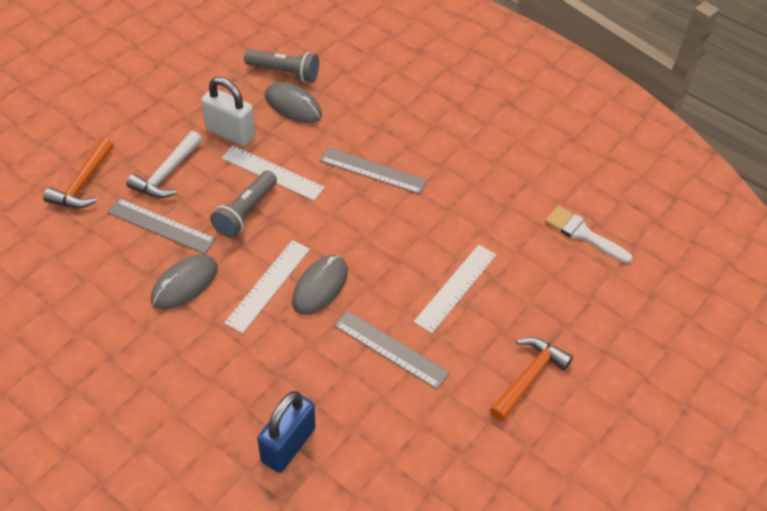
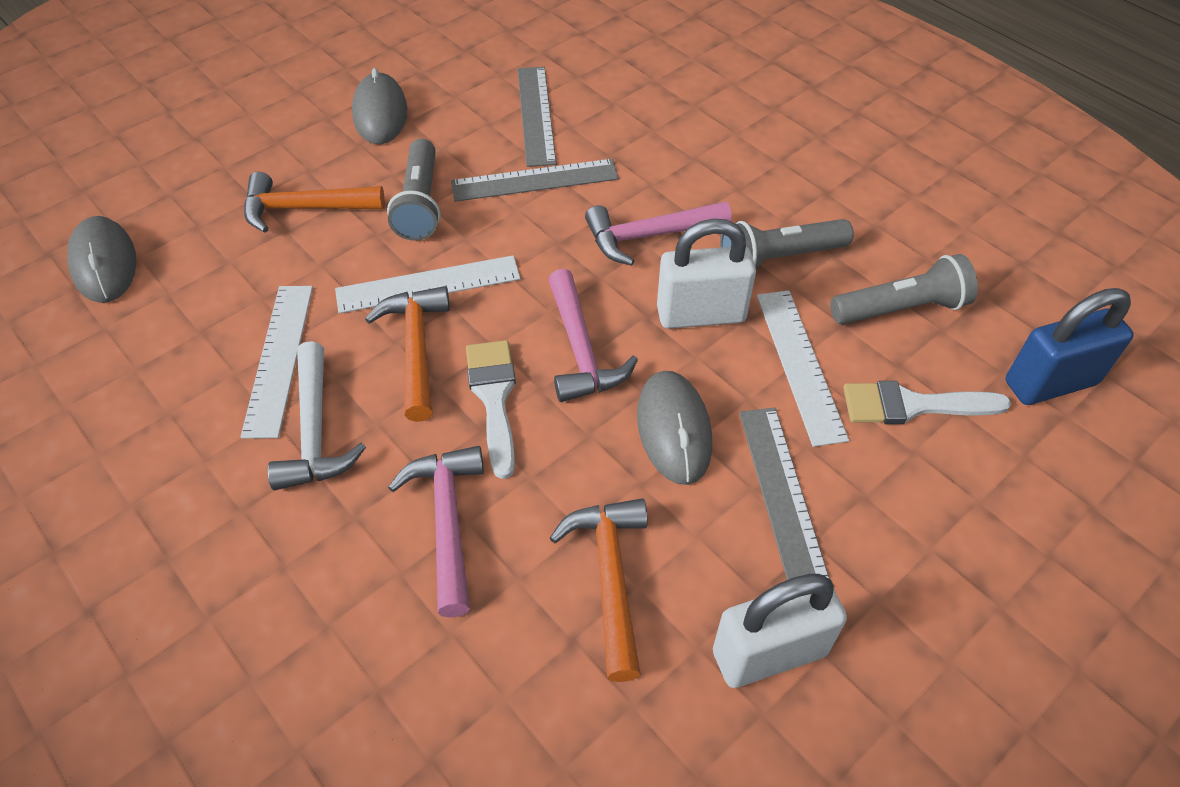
grey flashlight: 2 -> 3
orange hammer: 2 -> 3
pink hammer: 0 -> 3
white brush: 1 -> 2
white padlock: 1 -> 2

